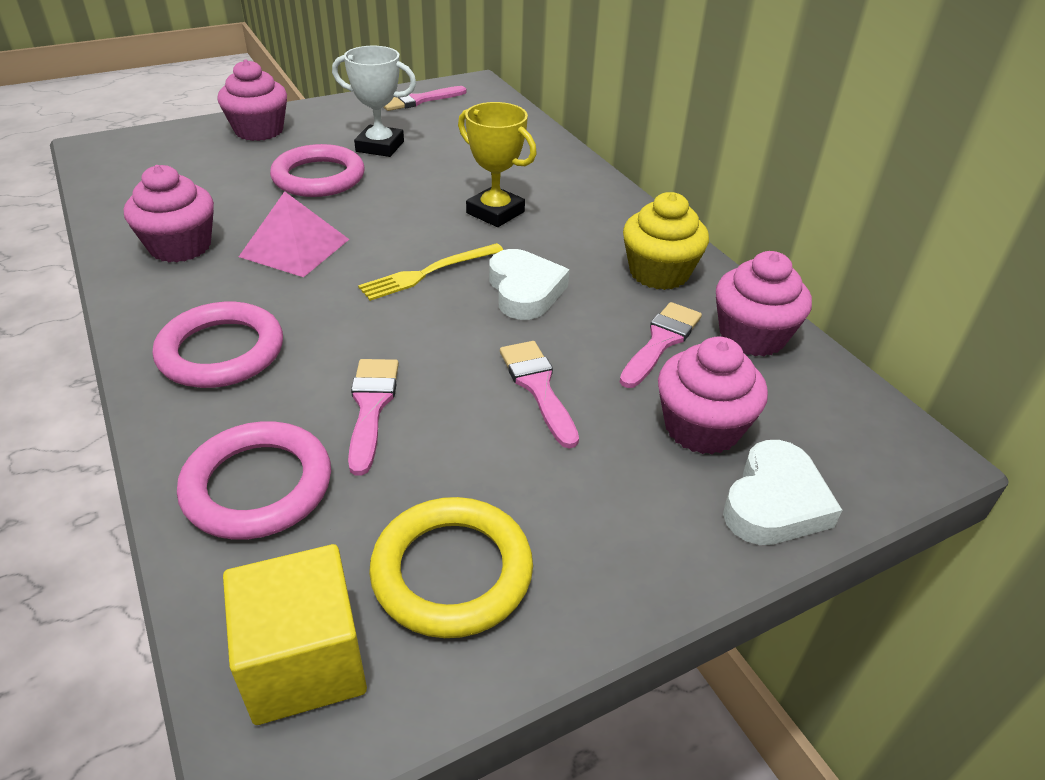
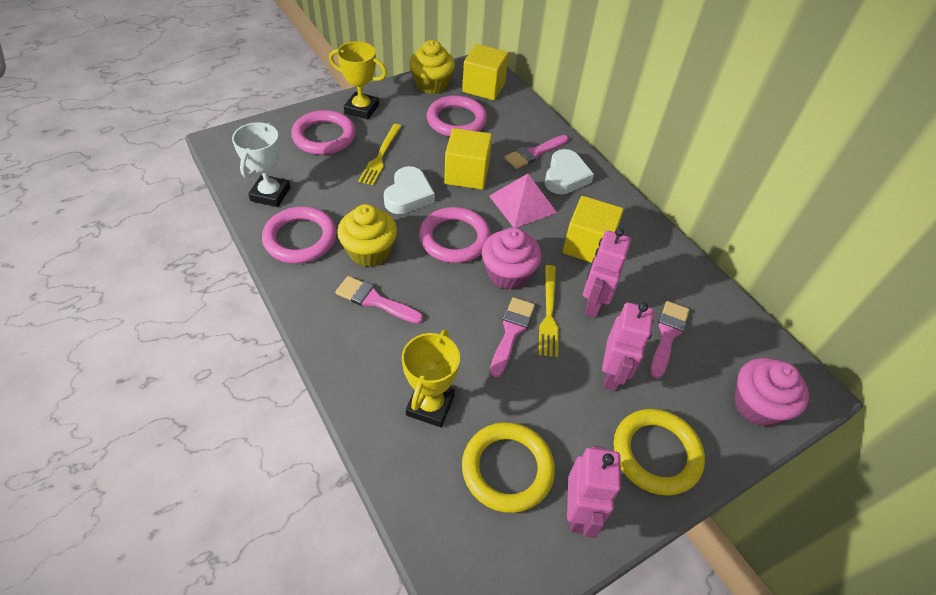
pink cupcake: 4 -> 2
pink ring: 3 -> 4
pink robot: 0 -> 3
yellow cube: 1 -> 3
yellow cupcake: 1 -> 2
yellow fork: 1 -> 2
yellow ring: 1 -> 2
yellow trophy: 1 -> 2

